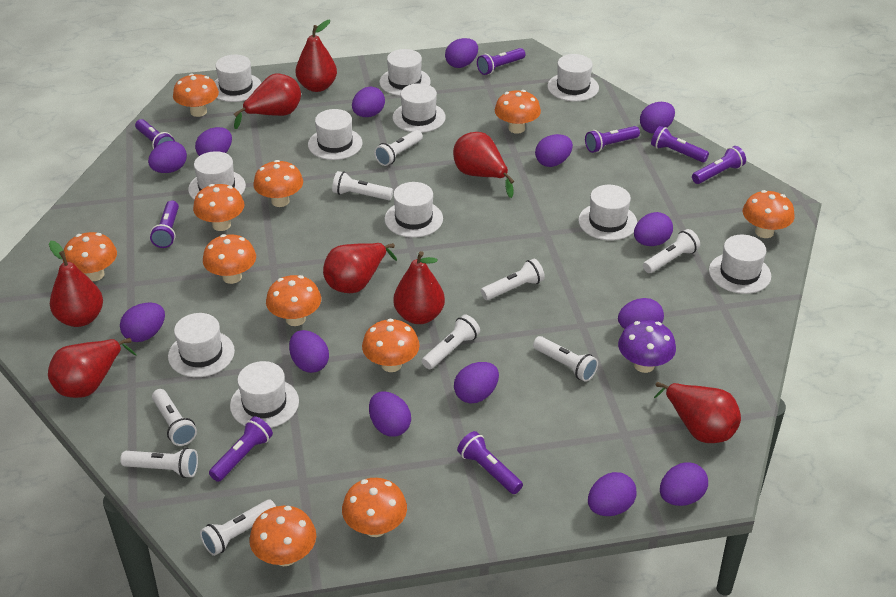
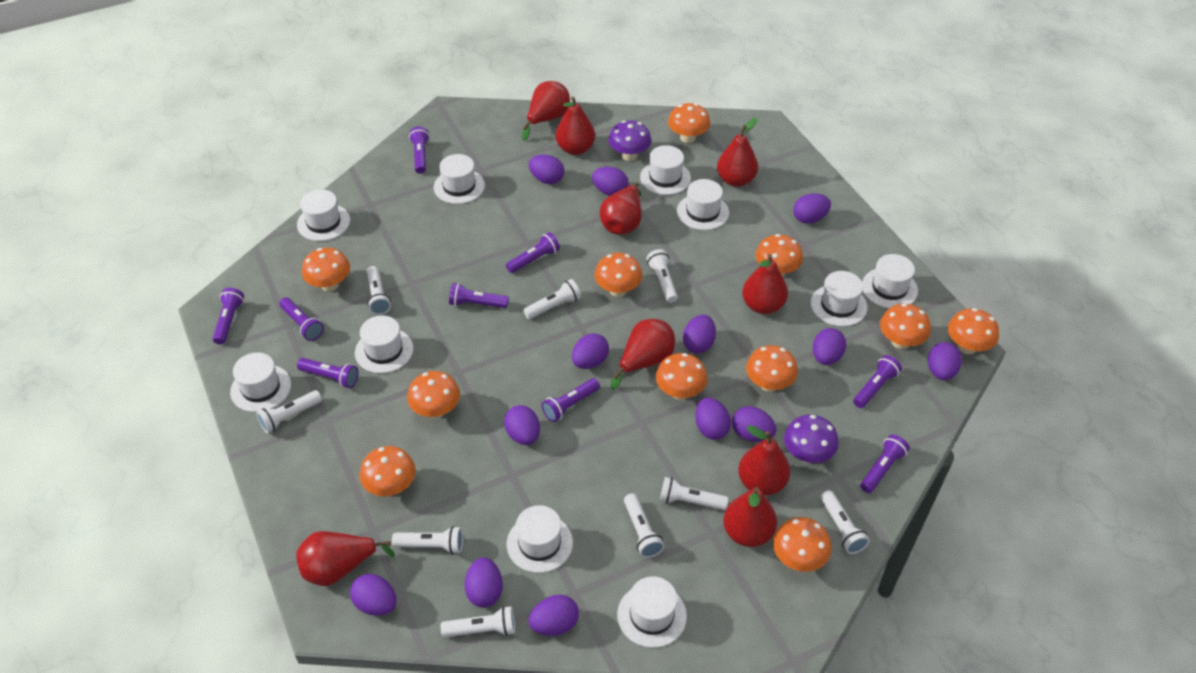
purple egg: 14 -> 13
purple flashlight: 8 -> 9
purple mushroom: 1 -> 2
red pear: 8 -> 9
white hat: 11 -> 10

